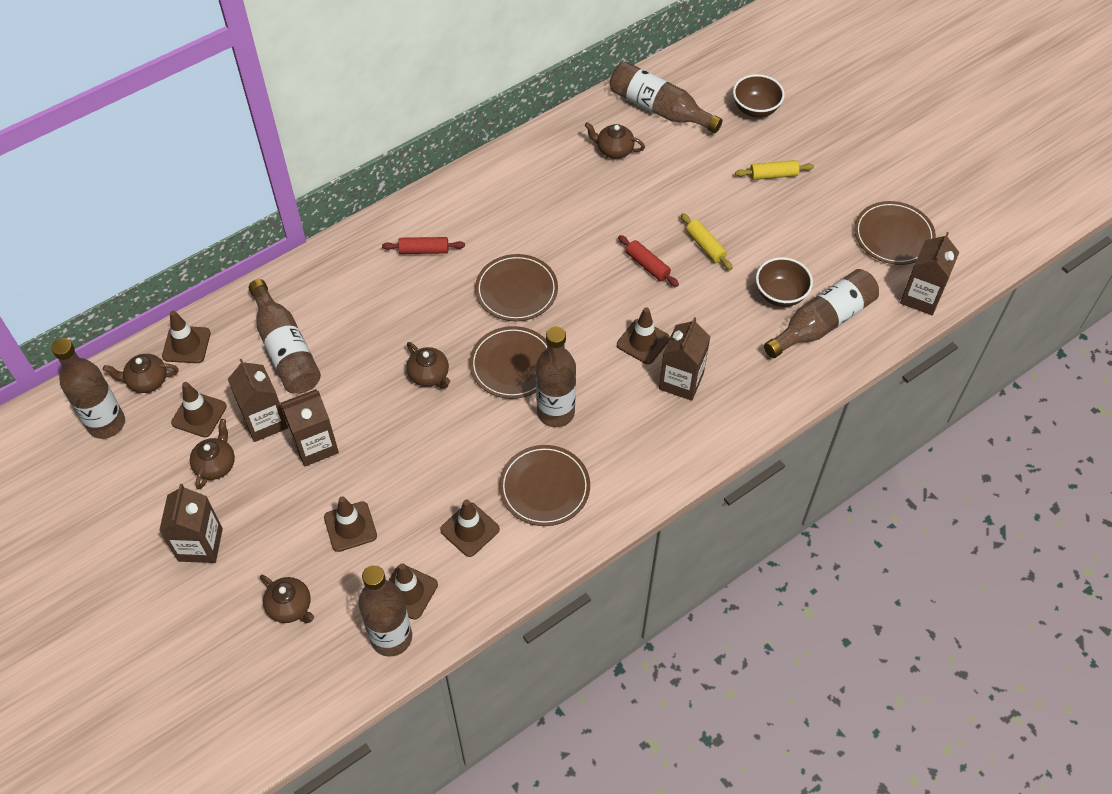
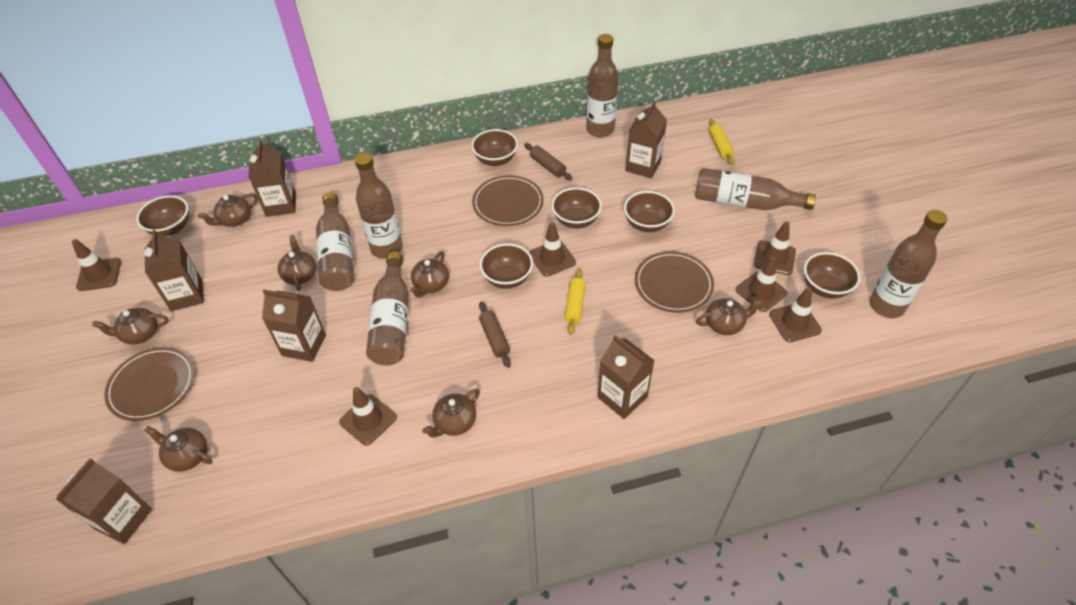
brown bowl: 2 -> 6
brown carton: 5 -> 6
brown plate: 4 -> 3
brown rolling pin: 0 -> 2
brown teapot: 5 -> 7
red rolling pin: 2 -> 0

